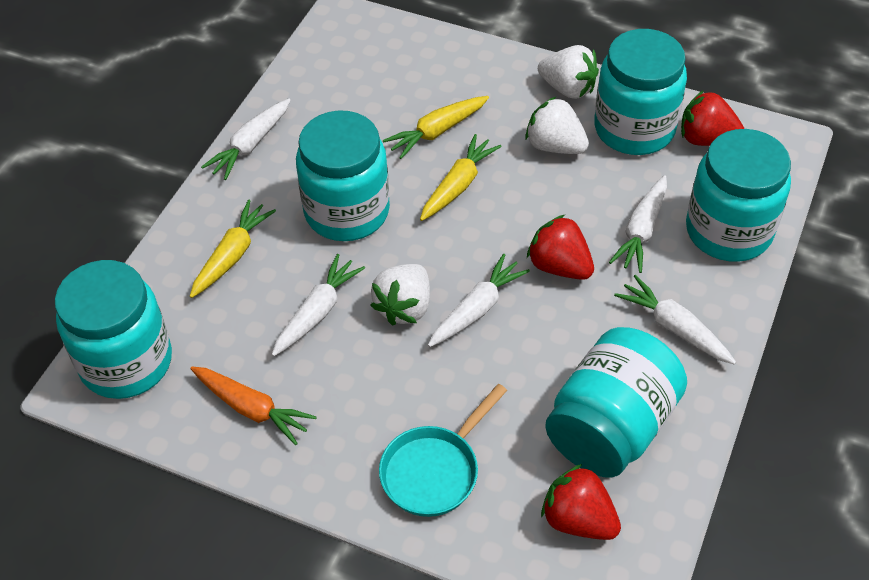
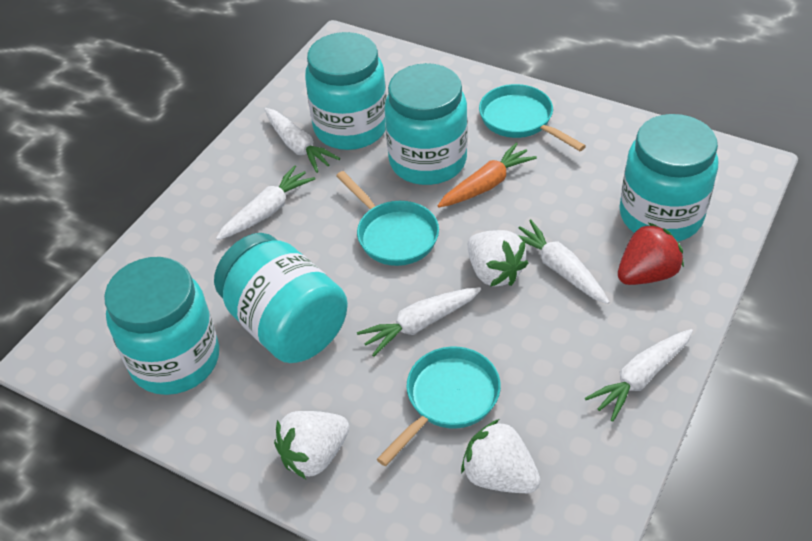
red strawberry: 3 -> 1
turquoise pan: 1 -> 3
yellow carrot: 3 -> 0

